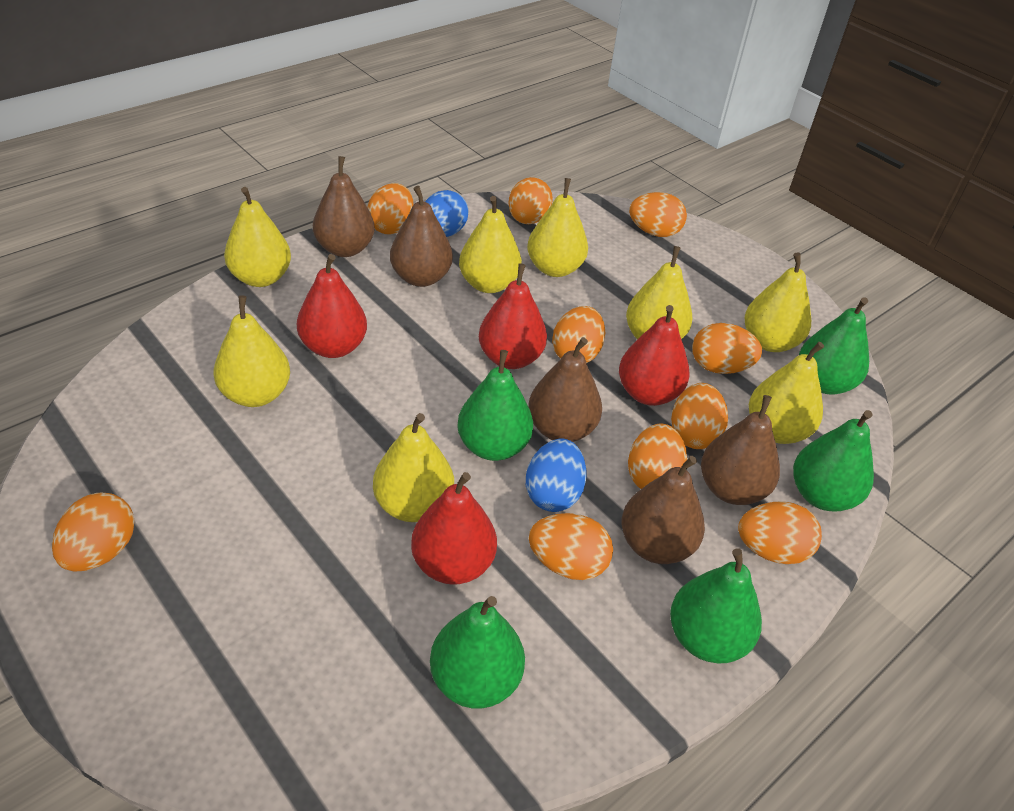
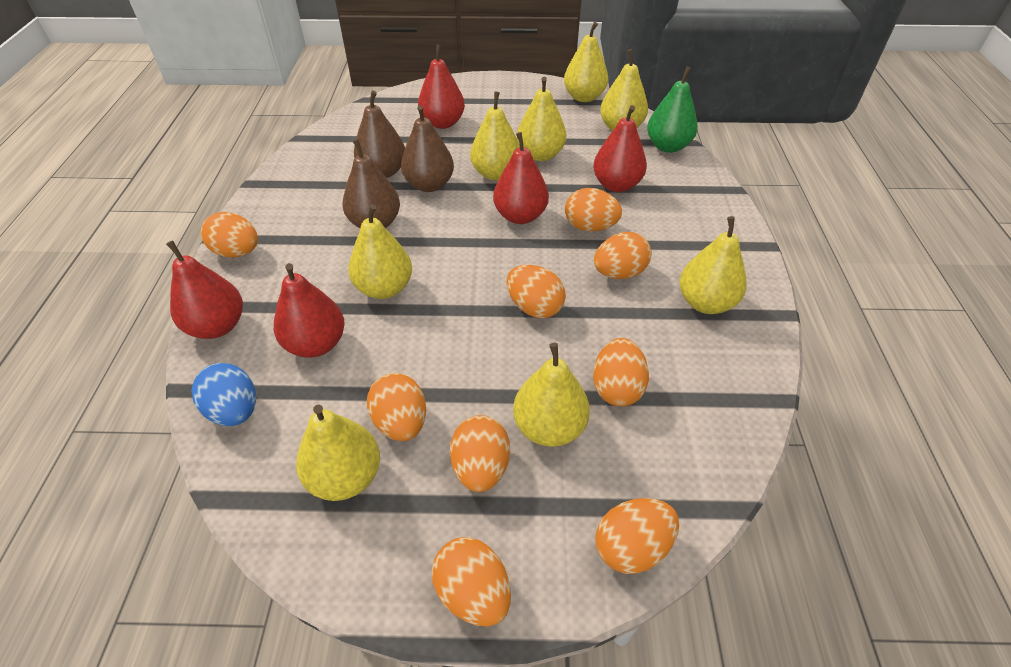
blue egg: 2 -> 1
brown pear: 5 -> 3
green pear: 5 -> 1
orange egg: 10 -> 9
red pear: 4 -> 5

